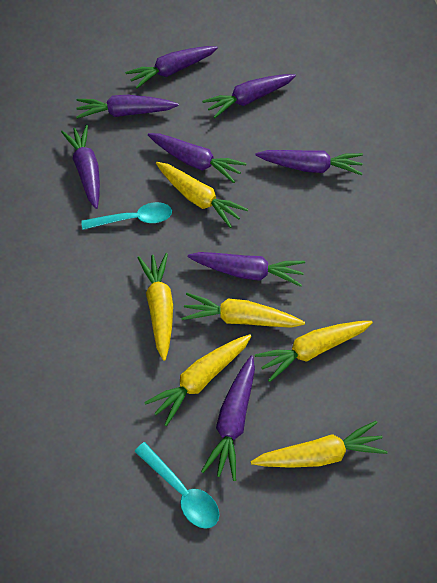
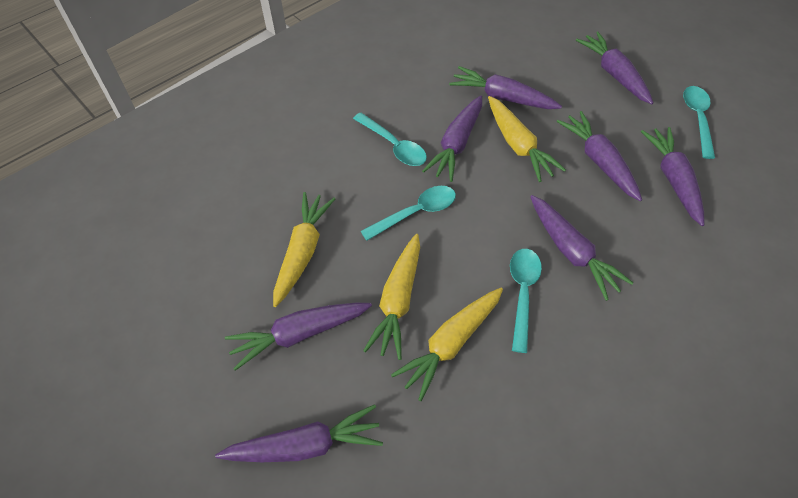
turquoise spoon: 2 -> 4
yellow carrot: 6 -> 4

